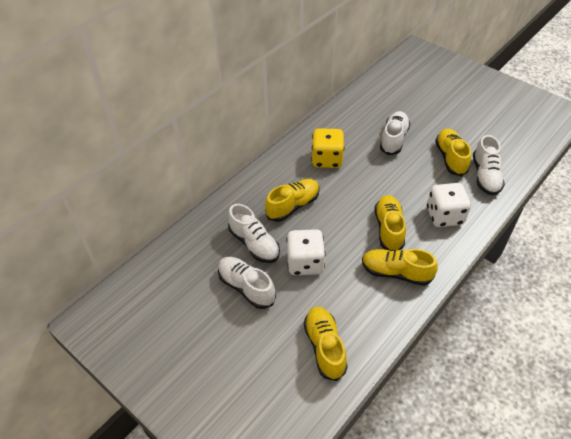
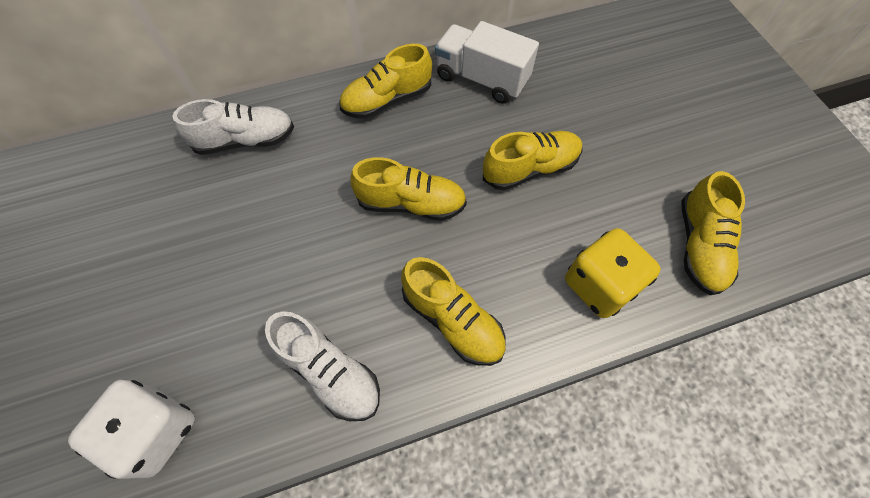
white dice: 2 -> 1
white shoe: 4 -> 2
white truck: 0 -> 1

